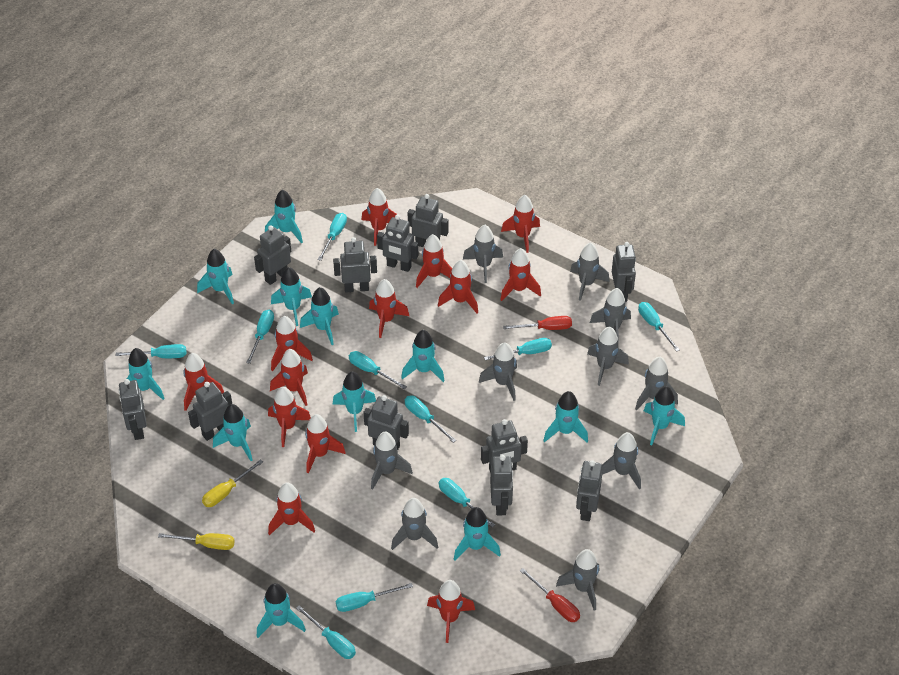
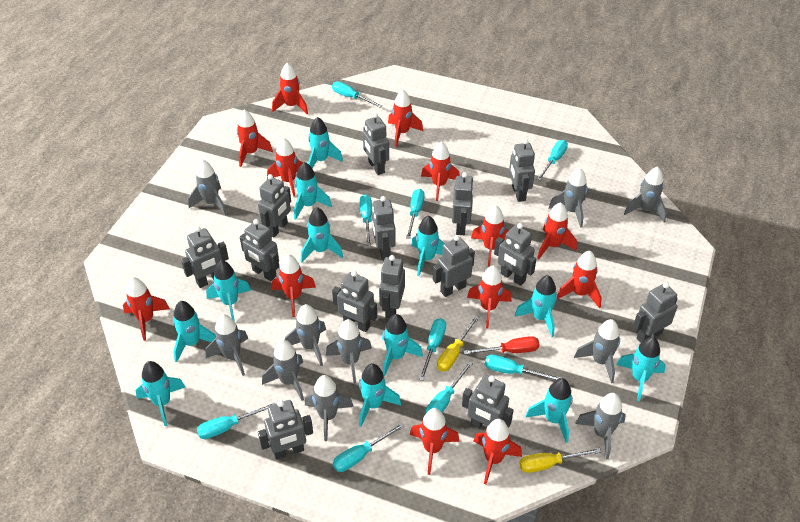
grey robot: 11 -> 14
red screwdriver: 2 -> 1
turquoise screwdriver: 10 -> 9

